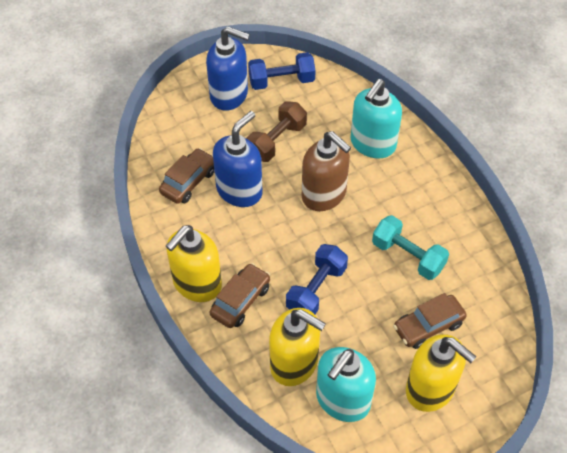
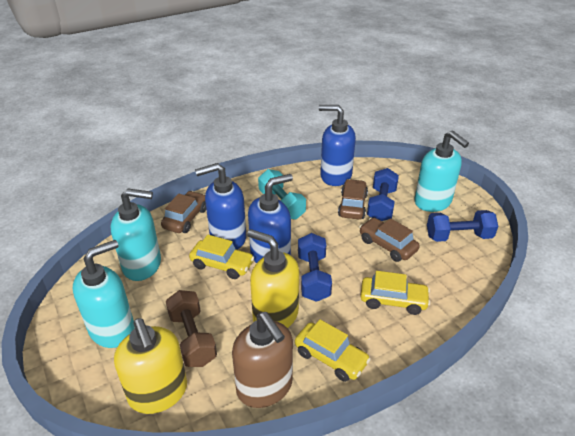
blue dumbbell: 2 -> 3
blue soap dispenser: 2 -> 3
turquoise soap dispenser: 2 -> 3
yellow car: 0 -> 3
yellow soap dispenser: 3 -> 2

